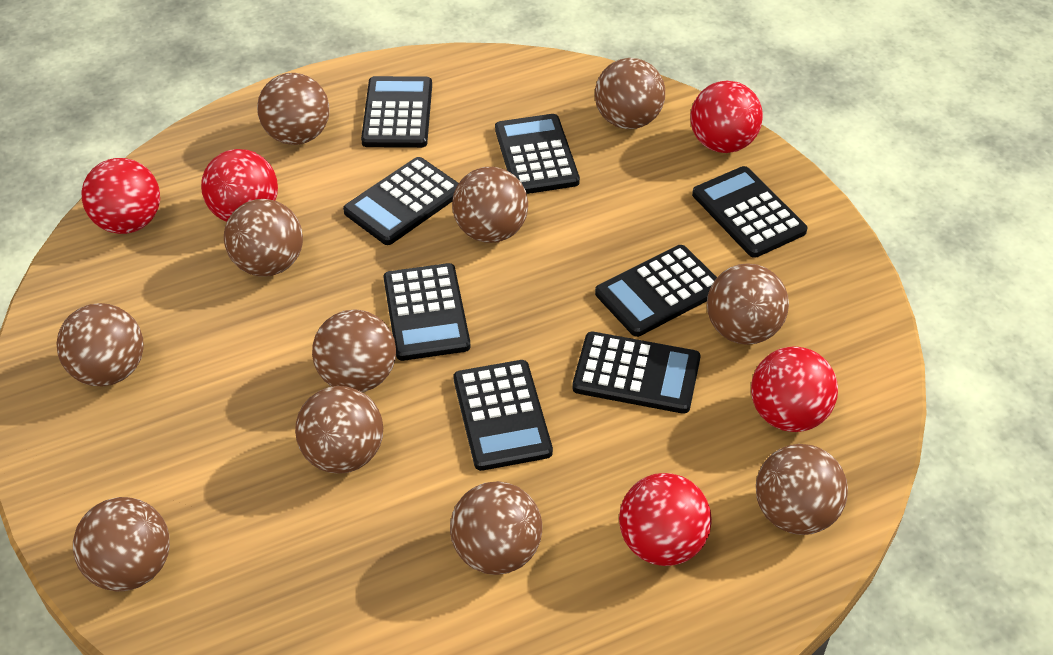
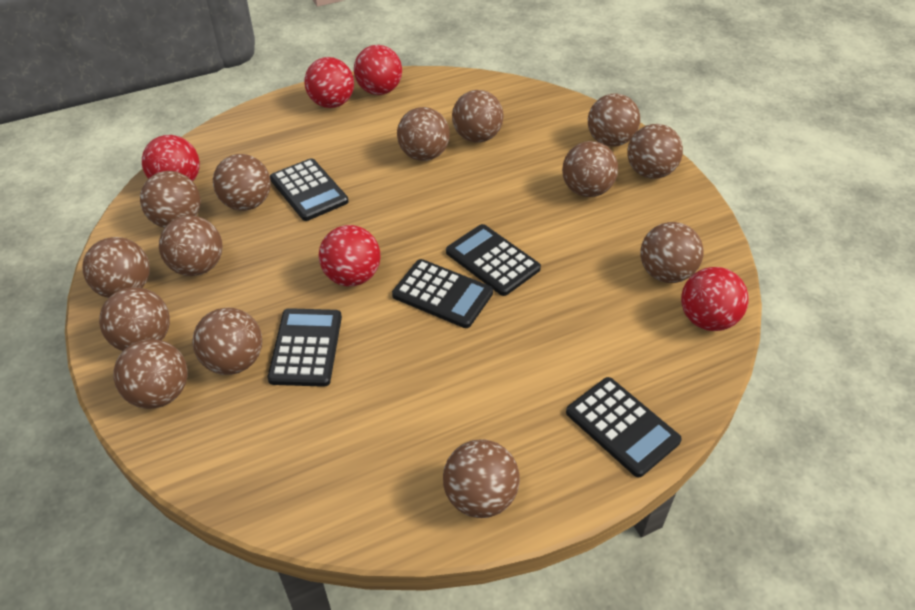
black calculator: 8 -> 5
brown ball: 11 -> 14

